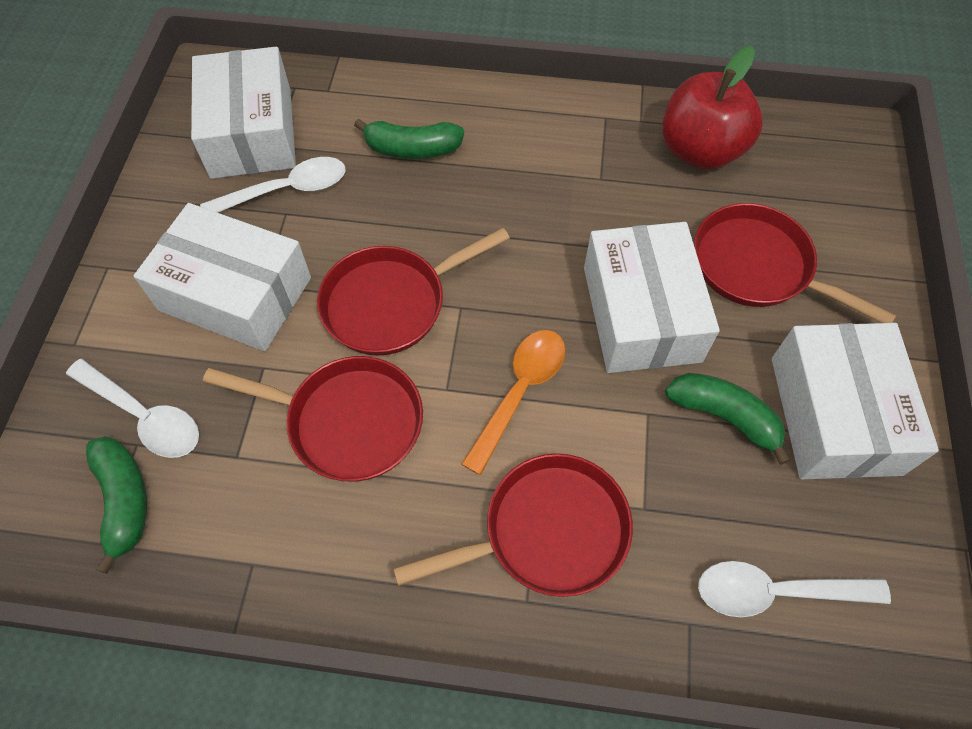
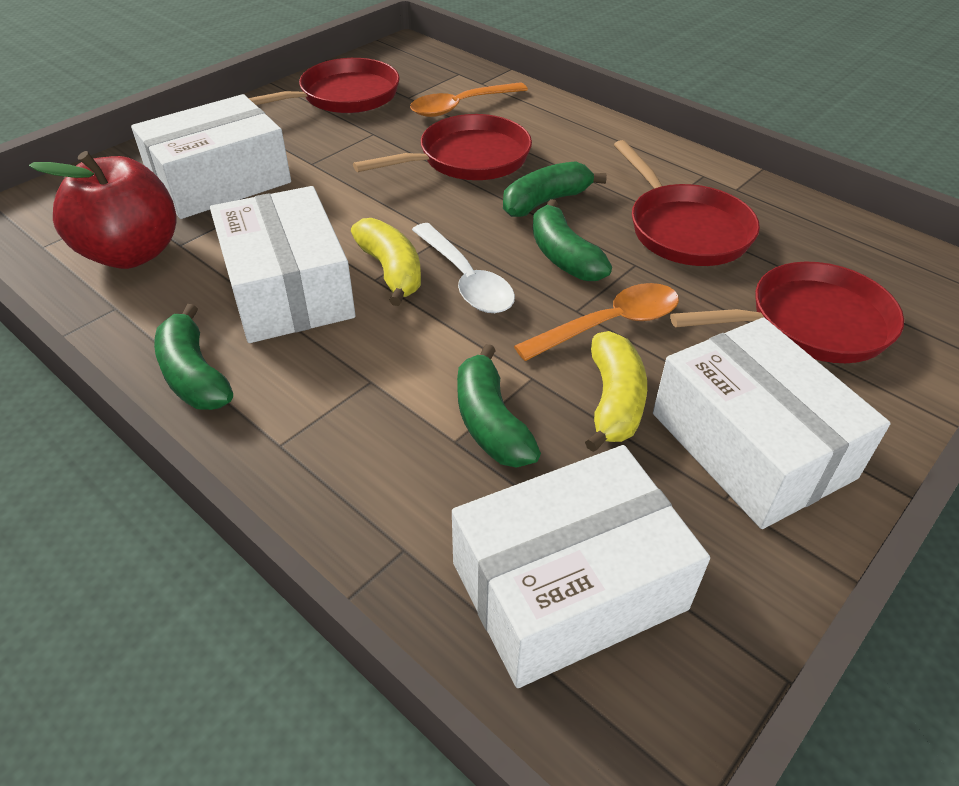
green banana: 3 -> 4
orange spoon: 1 -> 2
white spoon: 3 -> 1
yellow banana: 0 -> 2

